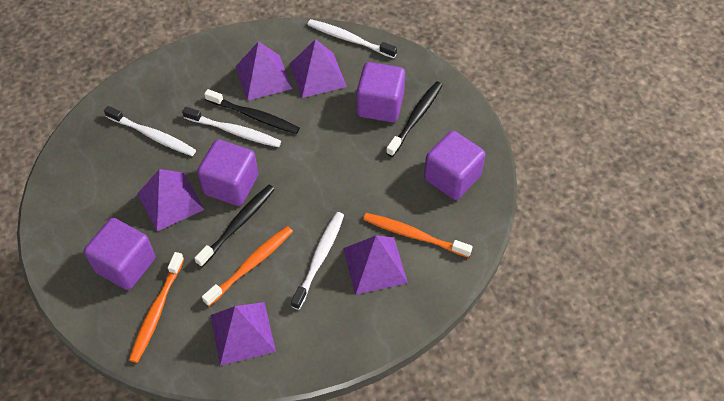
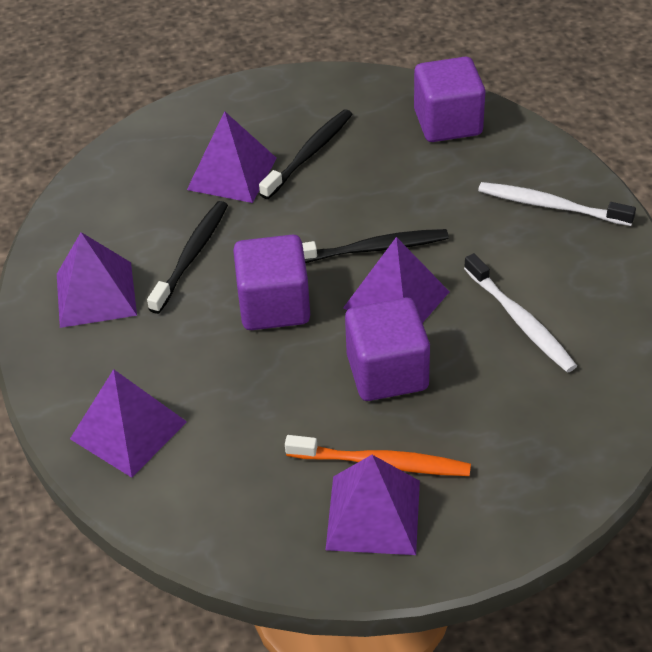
orange toothbrush: 3 -> 1
purple cube: 4 -> 3
white toothbrush: 4 -> 2

